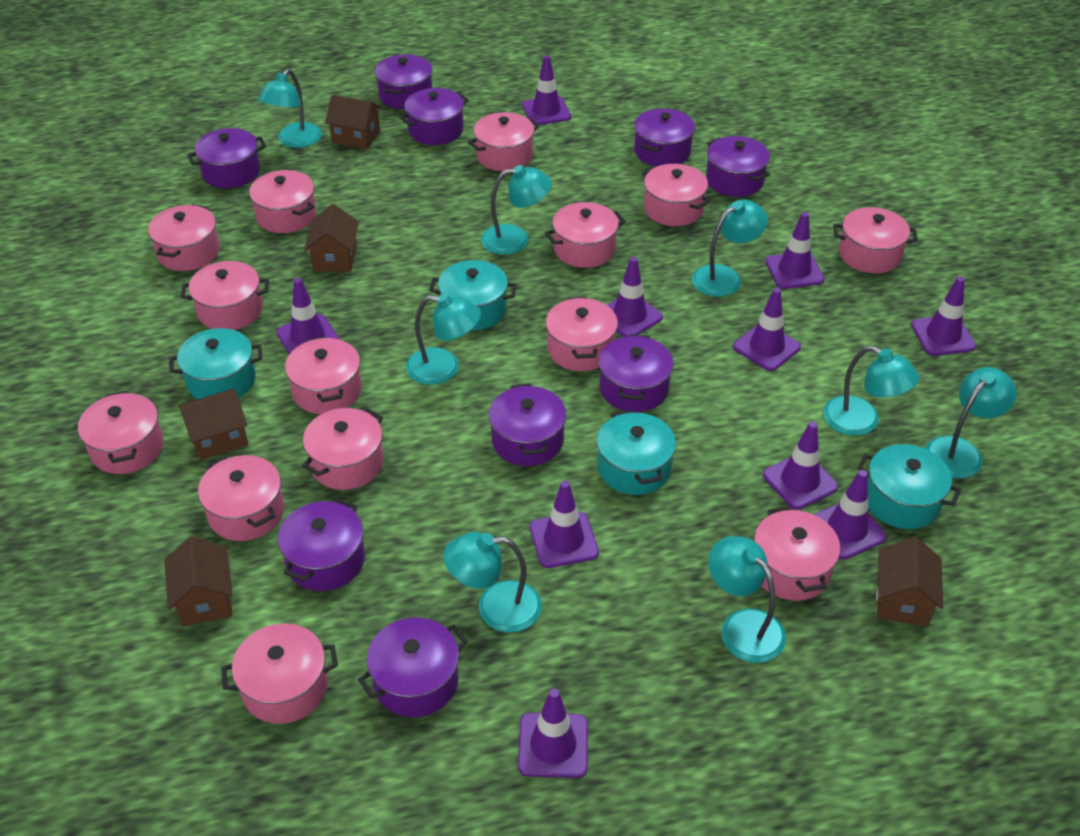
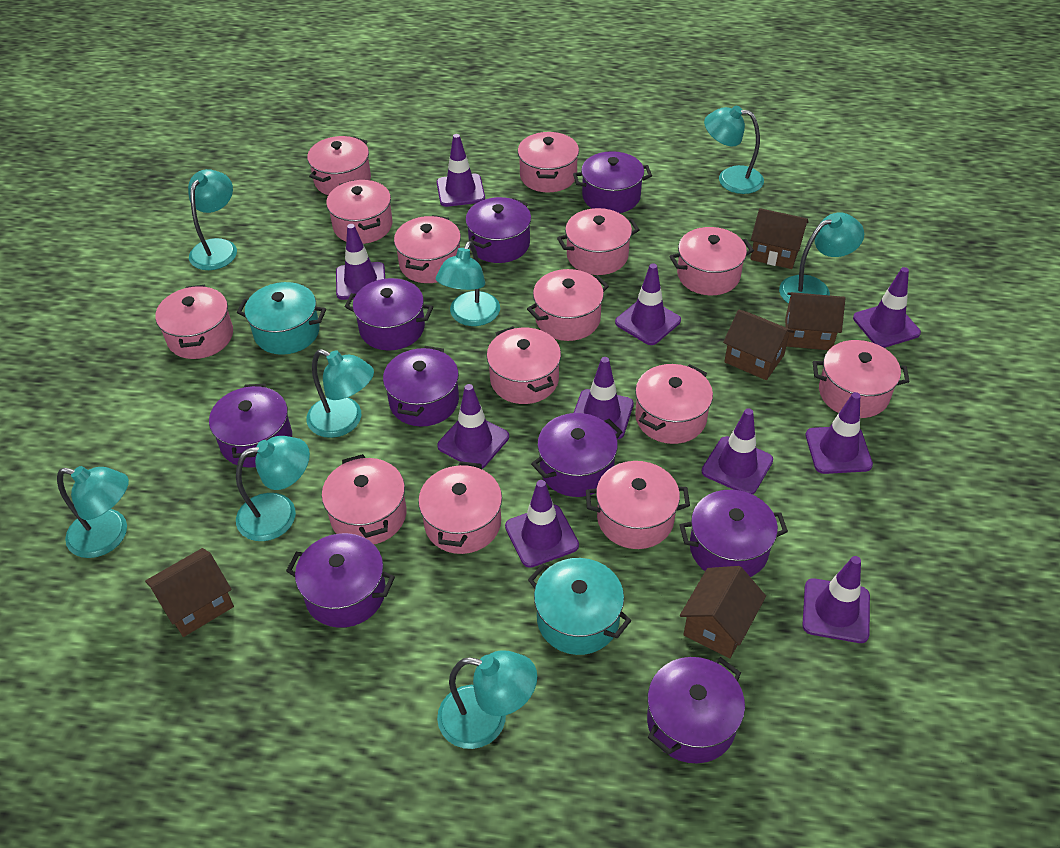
turquoise pot: 4 -> 2

